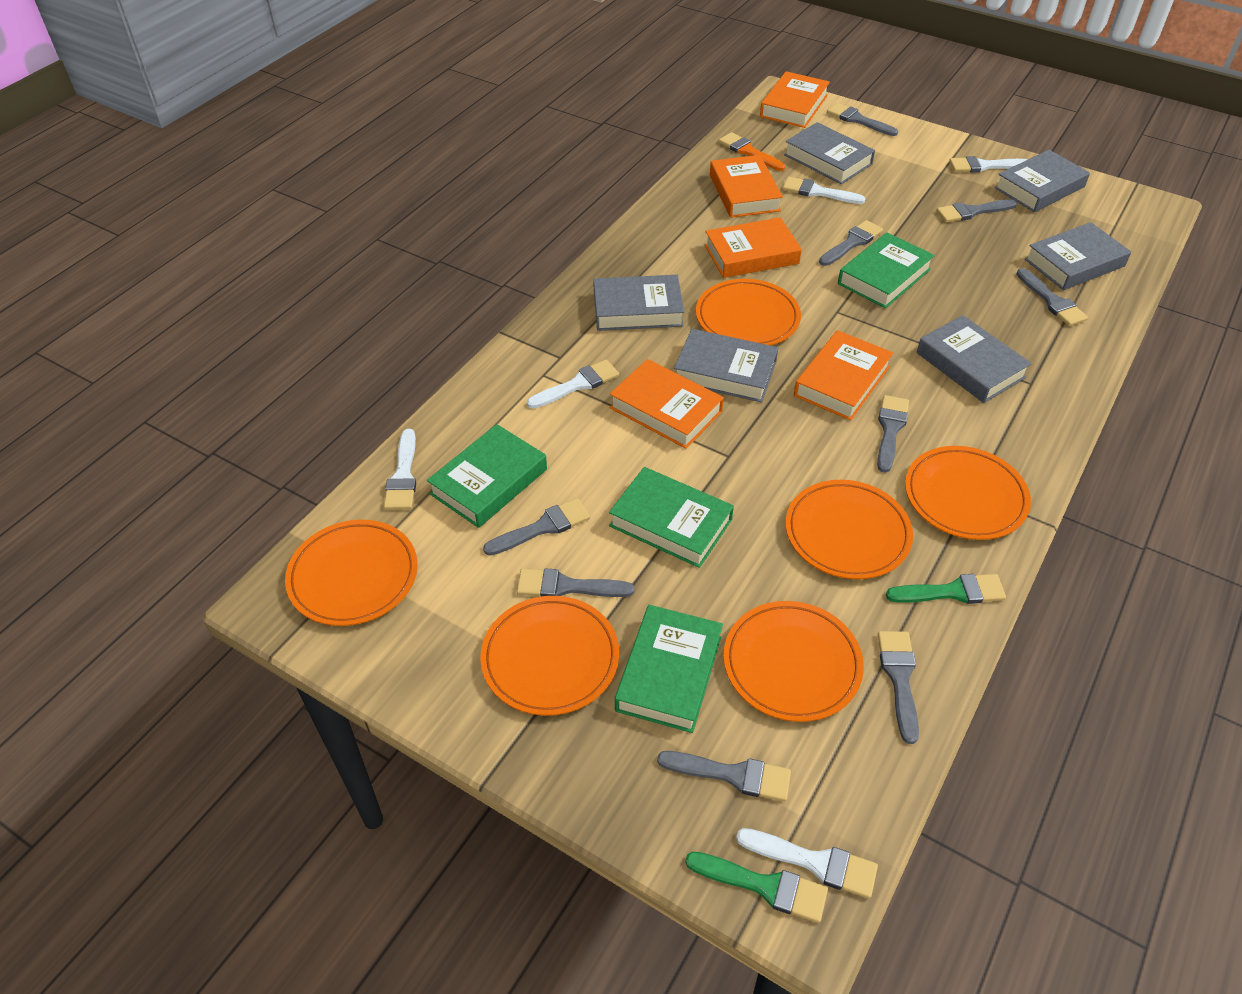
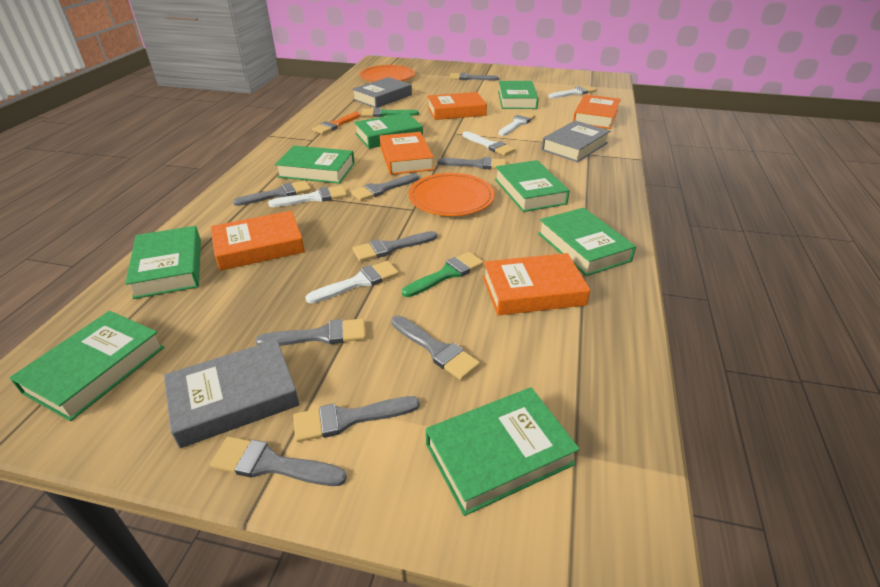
green book: 4 -> 8
grey book: 6 -> 3
orange plate: 6 -> 2

